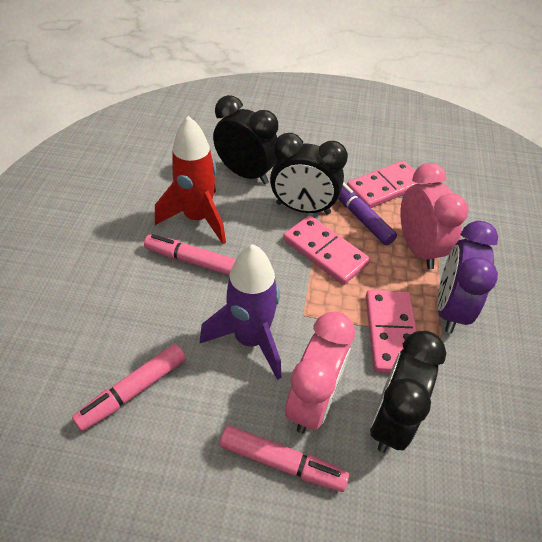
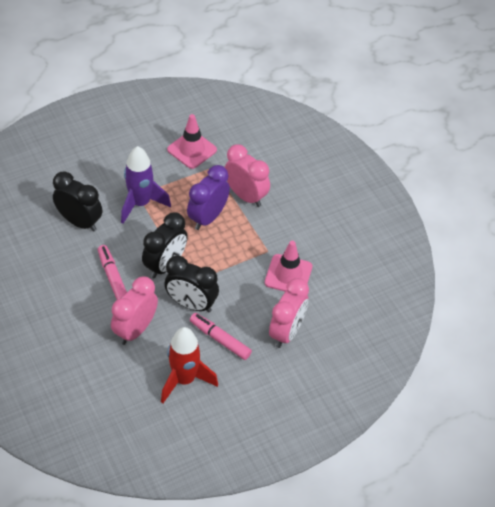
pink clock: 2 -> 3
pink domino: 3 -> 0
pink marker: 3 -> 2
pink traffic cone: 0 -> 2
purple marker: 1 -> 0

